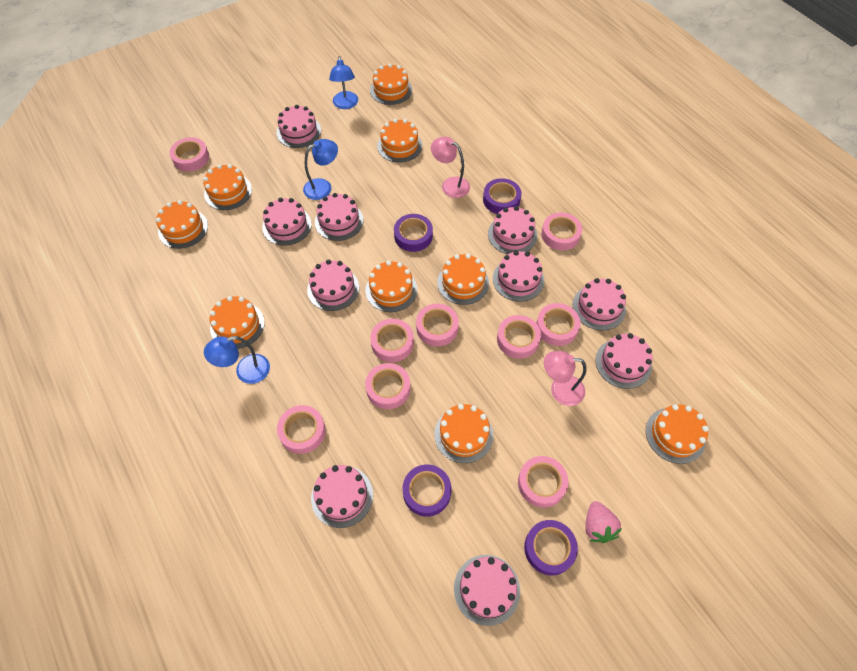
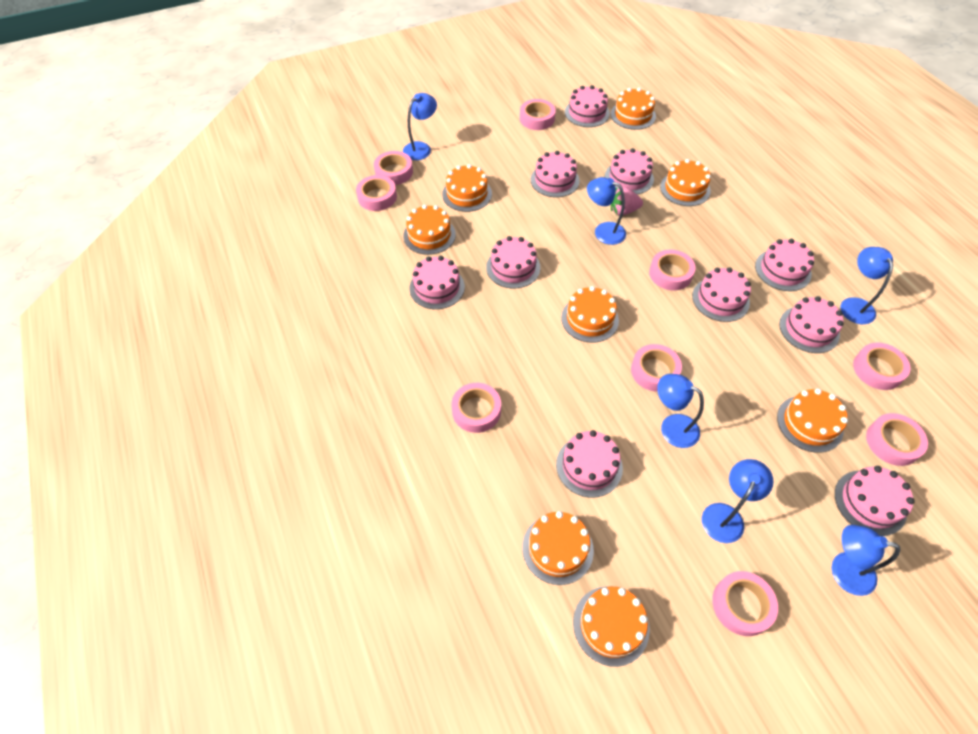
blue lamp: 3 -> 6
orange cake: 9 -> 8
pink lamp: 2 -> 0
purple tape: 4 -> 0

